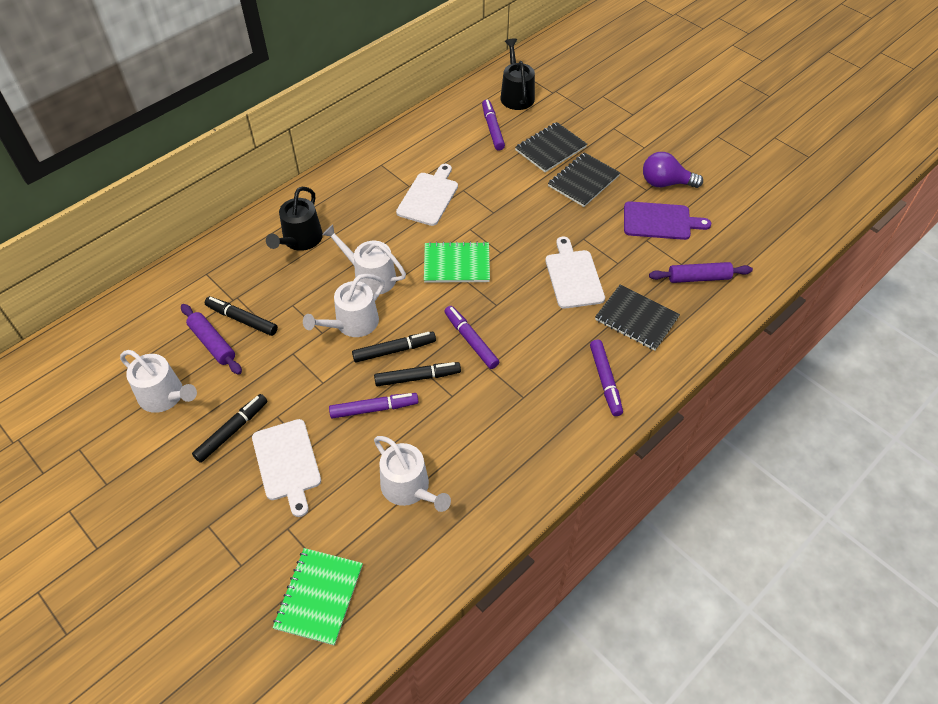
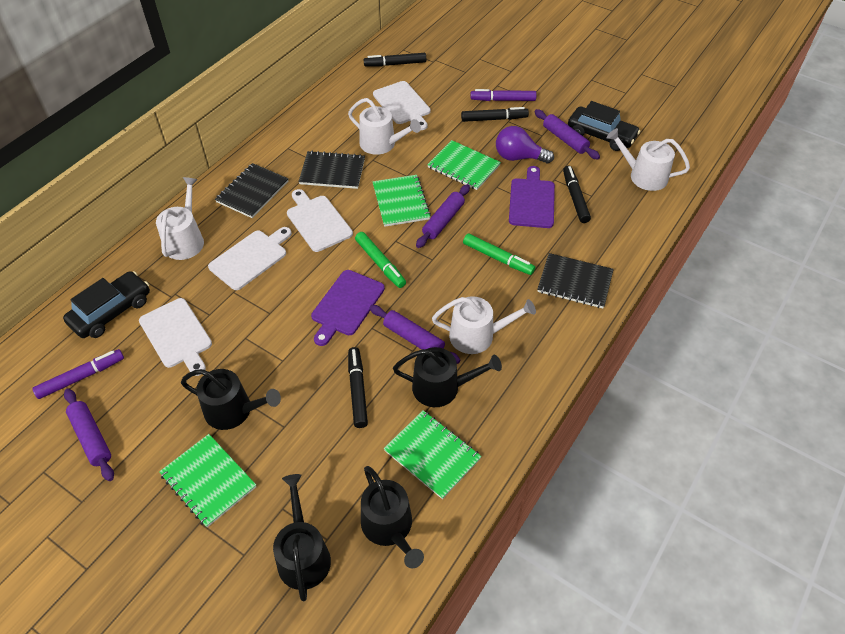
black car: 0 -> 2
black watering can: 2 -> 4
green marker: 0 -> 2
green notebook: 2 -> 4
purple cutting board: 1 -> 2
purple marker: 4 -> 2
purple rolling pin: 2 -> 4
white cutting board: 3 -> 4

